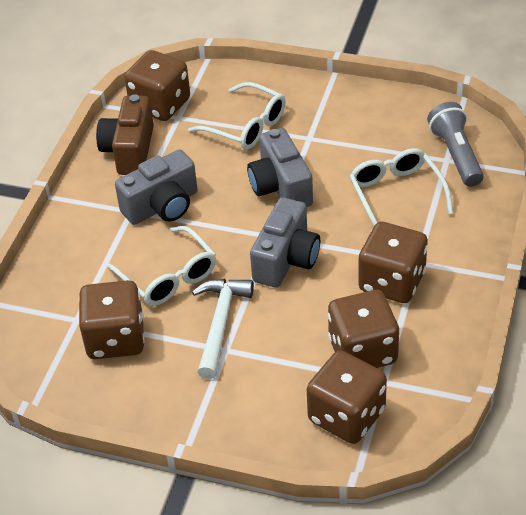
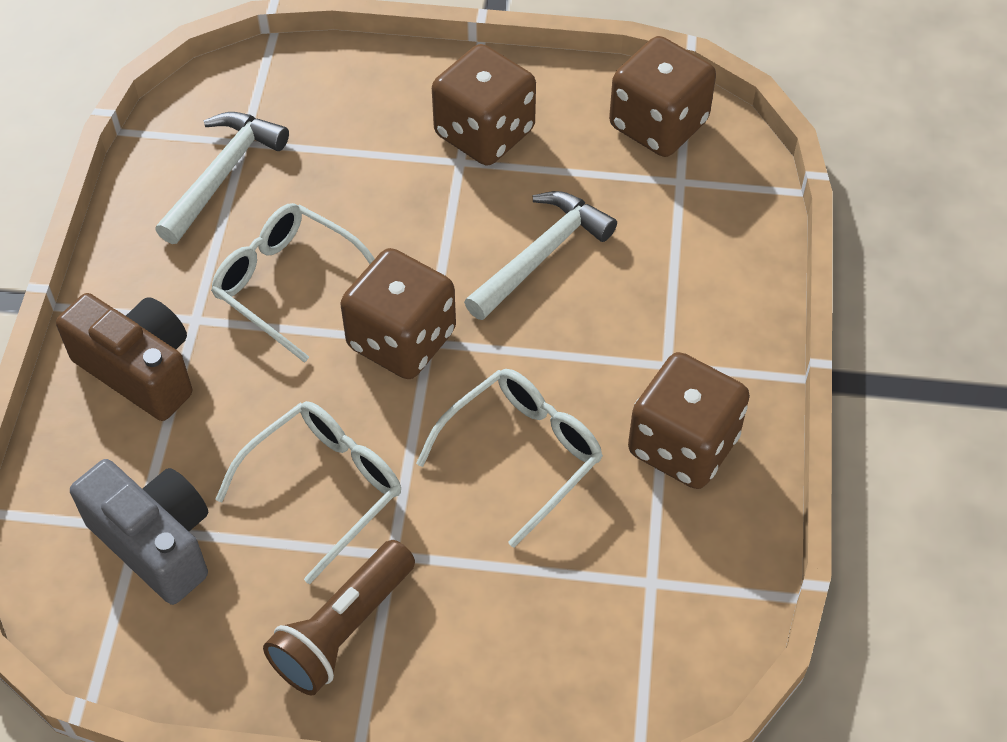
brown dice: 5 -> 4
brown flashlight: 0 -> 1
grey camera: 3 -> 1
grey flashlight: 1 -> 0
white hammer: 1 -> 2

